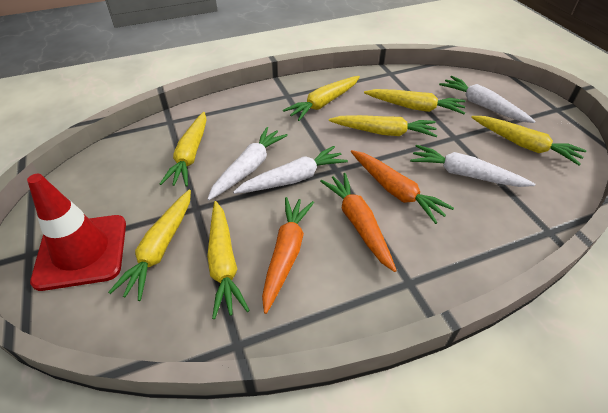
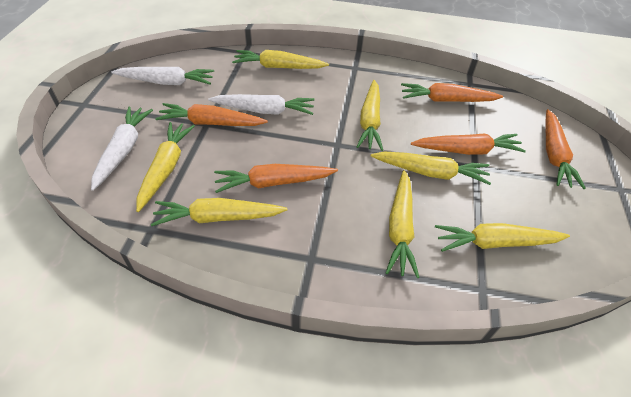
orange carrot: 3 -> 5
red traffic cone: 1 -> 0
white carrot: 4 -> 3

